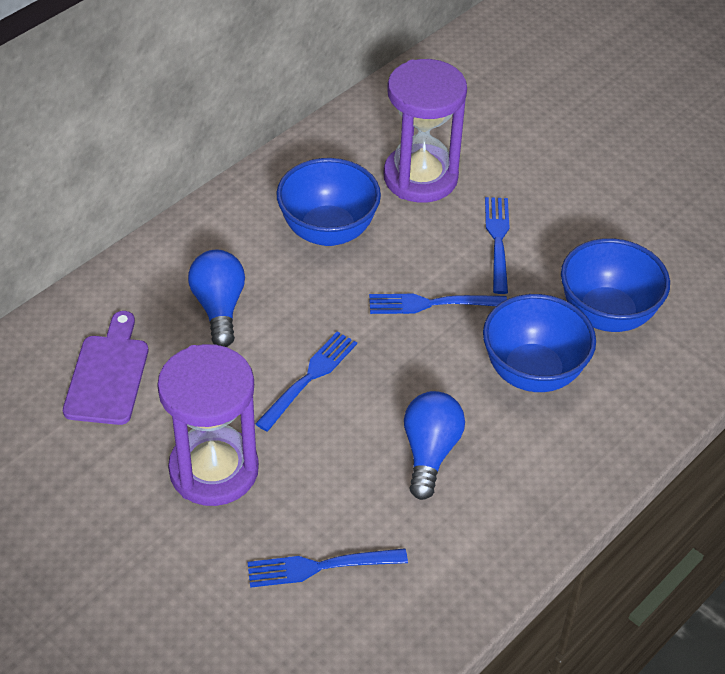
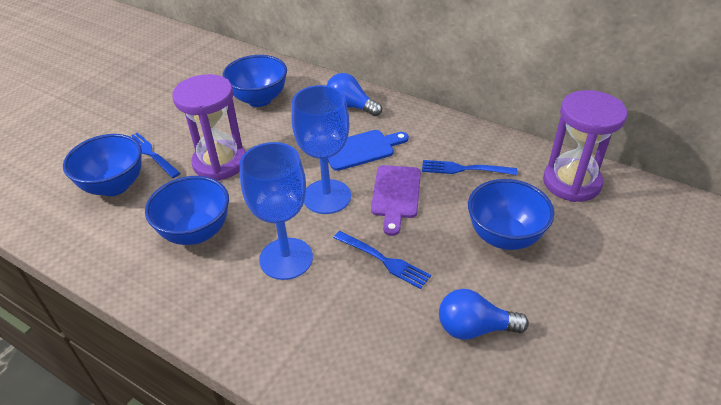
blue bowl: 3 -> 4
blue cutting board: 0 -> 1
blue fork: 4 -> 3
blue goblet: 0 -> 2

